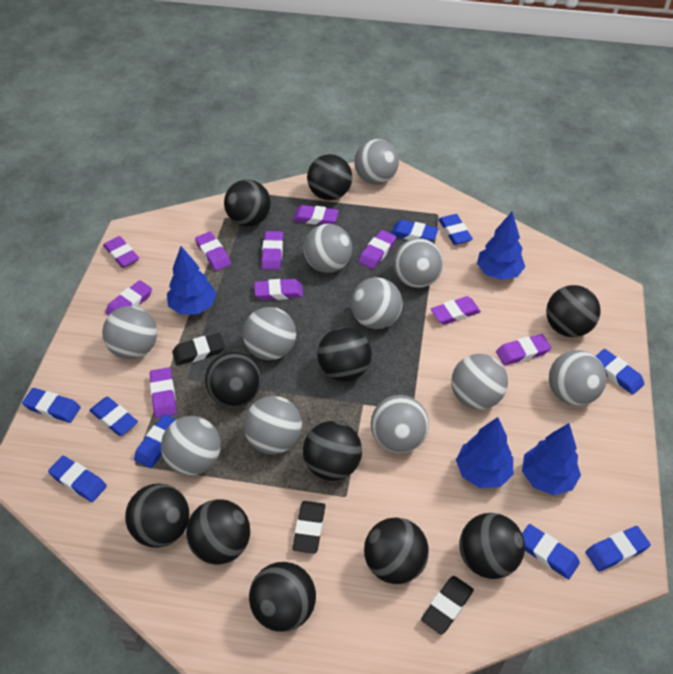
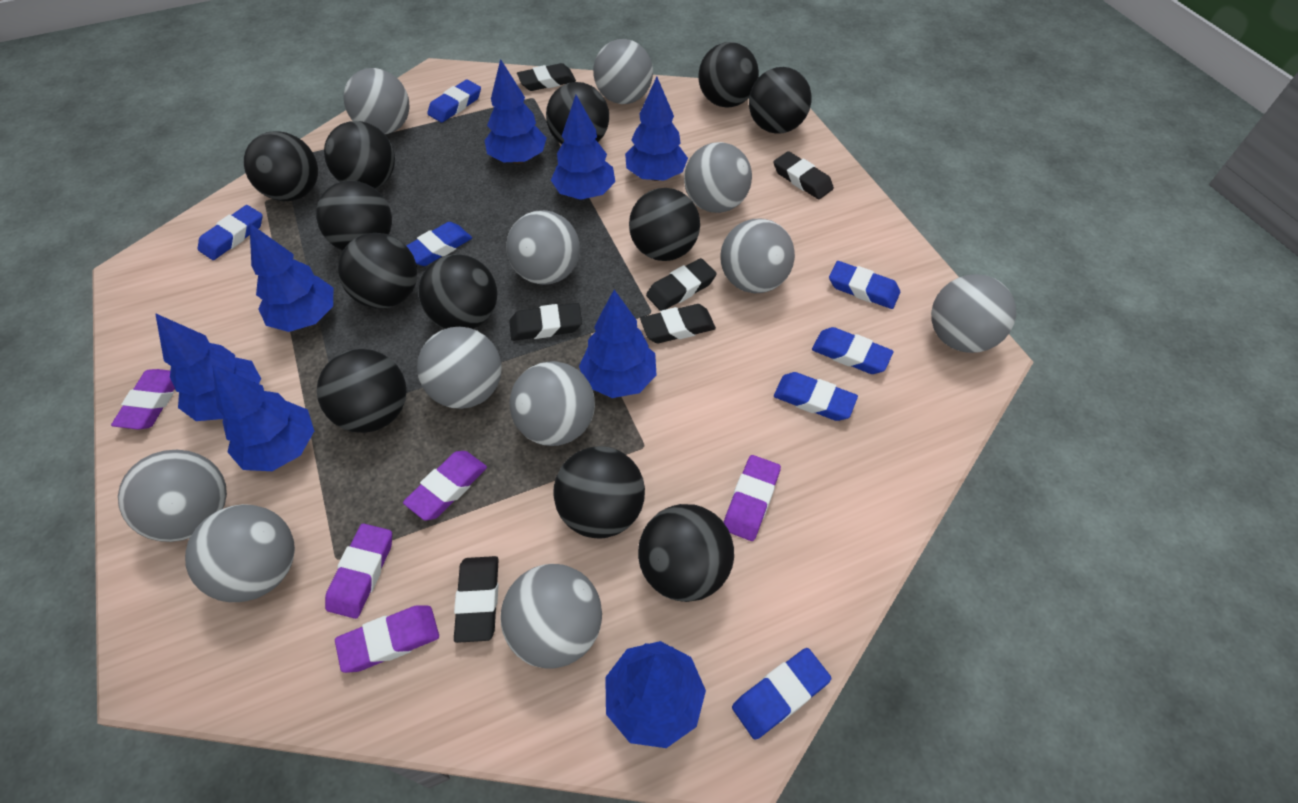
black ball: 11 -> 12
black eraser: 3 -> 6
blue eraser: 9 -> 7
blue tree: 4 -> 8
purple eraser: 10 -> 5

